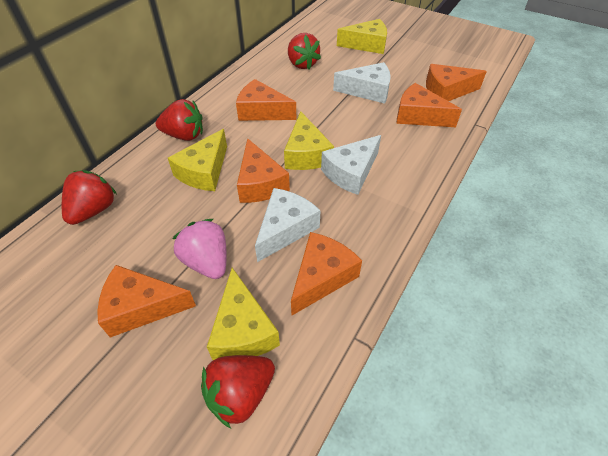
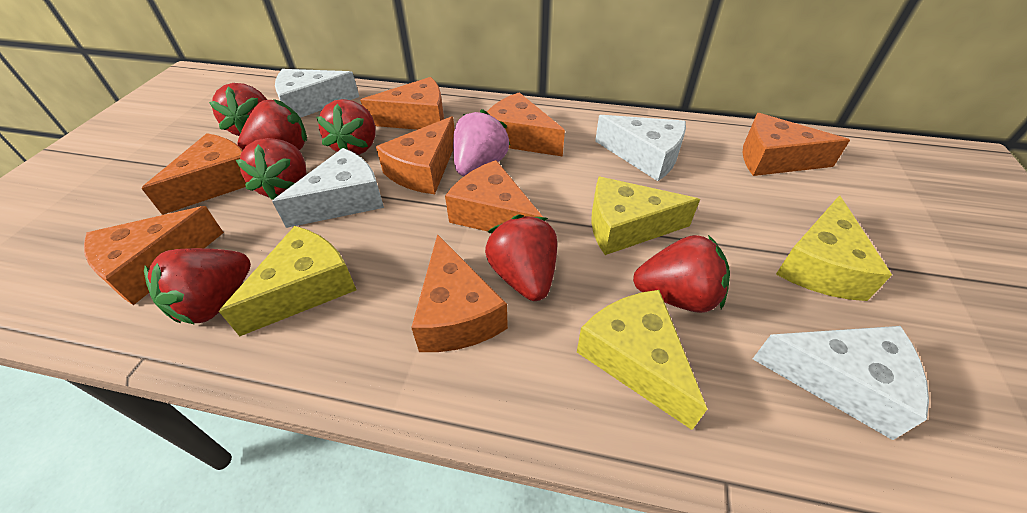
orange cheese: 6 -> 8
red strawberry: 4 -> 7
white cheese: 3 -> 4

